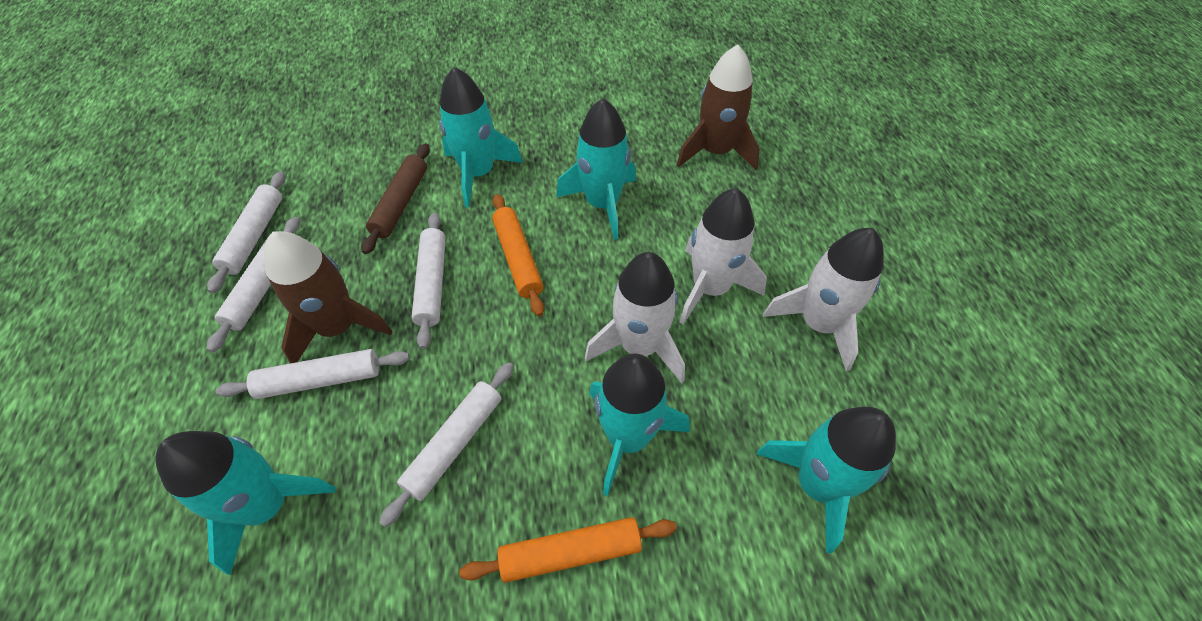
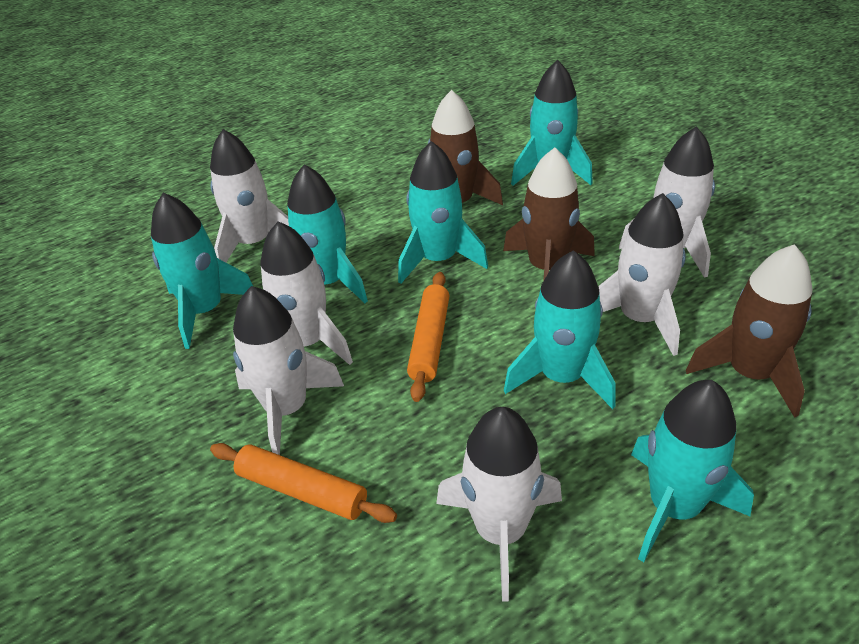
brown rocket: 2 -> 3
brown rolling pin: 1 -> 0
turquoise rocket: 5 -> 6
white rocket: 3 -> 6
white rolling pin: 5 -> 0

